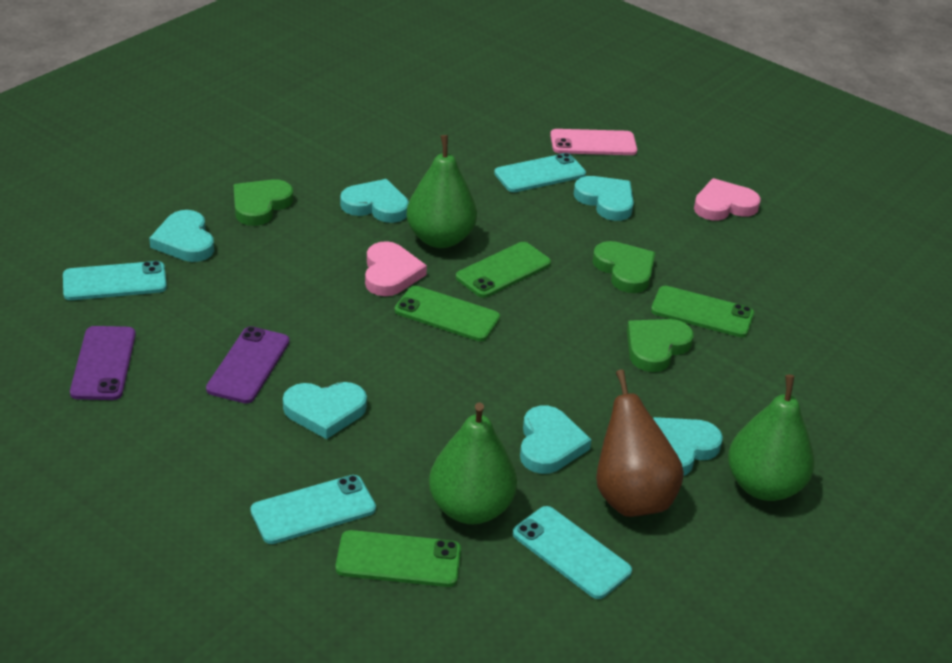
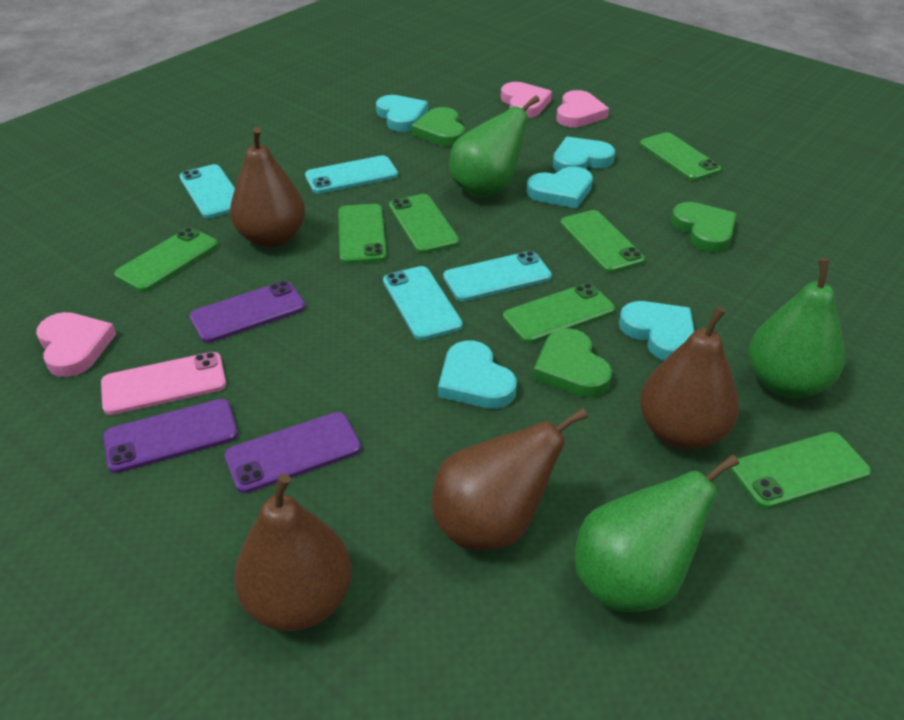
brown pear: 1 -> 4
green phone: 4 -> 7
pink heart: 2 -> 3
purple phone: 2 -> 3
turquoise heart: 6 -> 5

